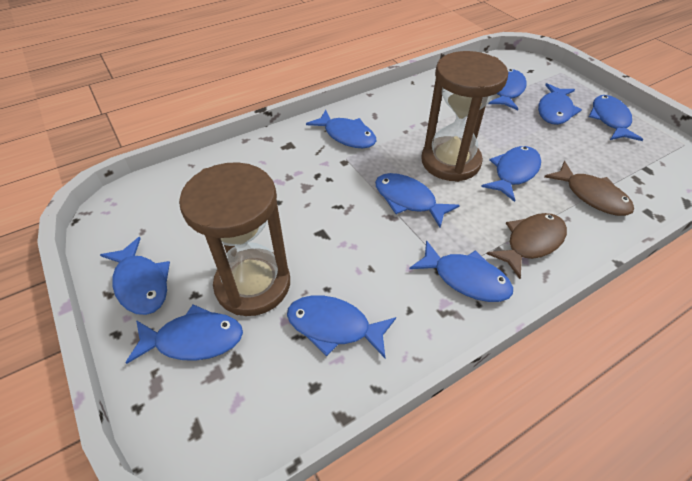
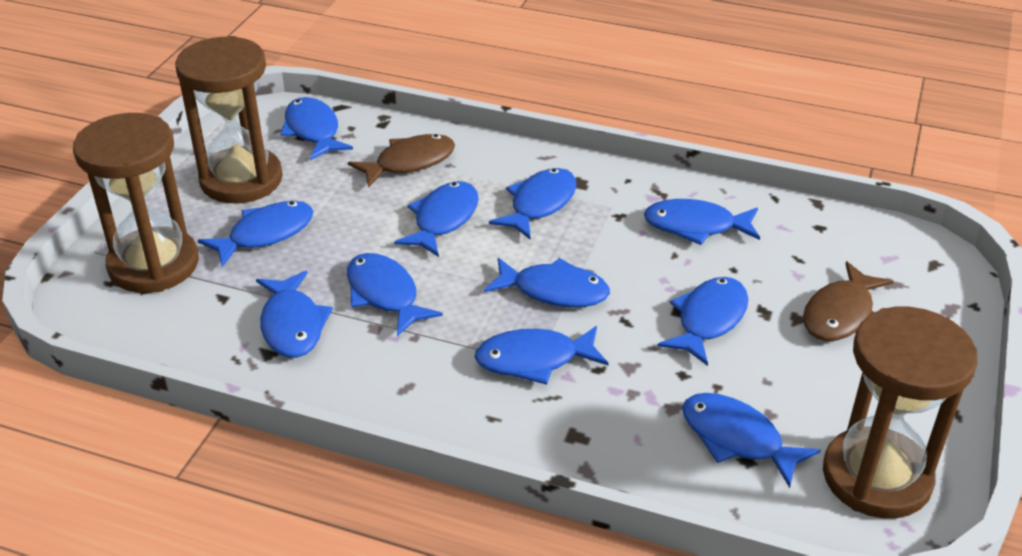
blue fish: 10 -> 11
brown hourglass: 2 -> 3

